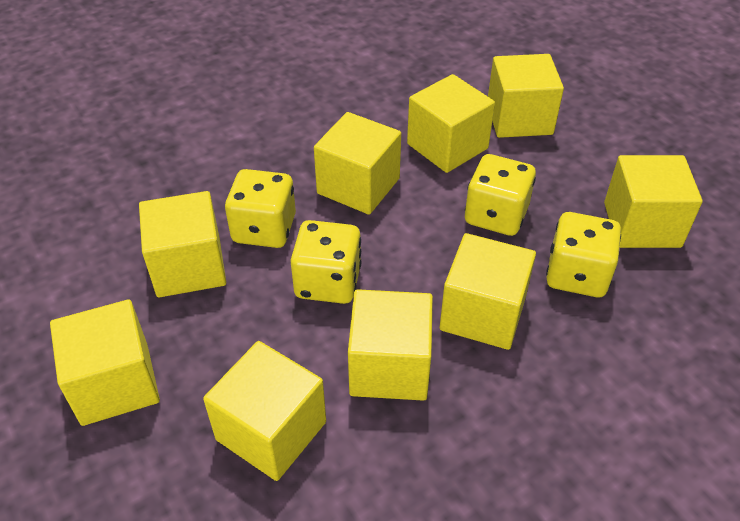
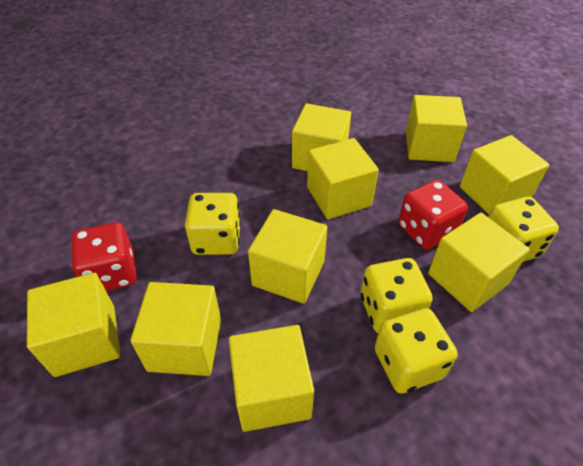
red dice: 0 -> 2

